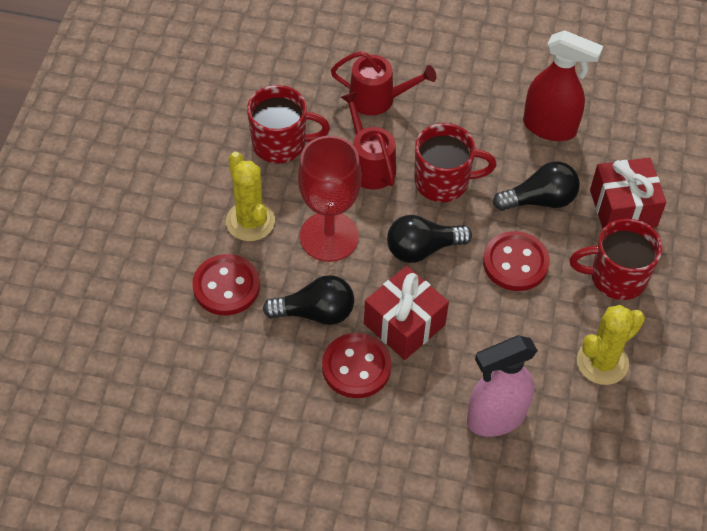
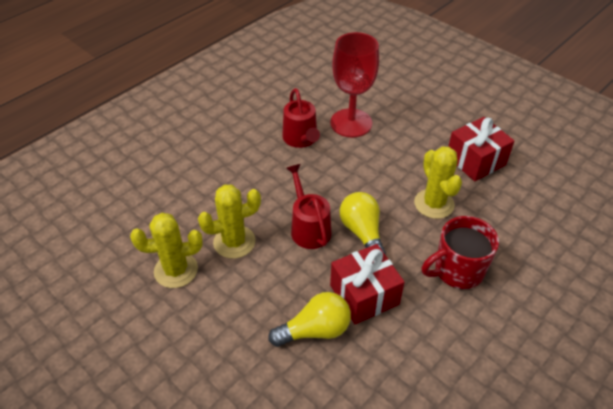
black light bulb: 3 -> 0
pink spray bottle: 1 -> 0
red button: 3 -> 0
red mug: 3 -> 1
red spray bottle: 1 -> 0
yellow cactus: 2 -> 3
yellow light bulb: 0 -> 2

